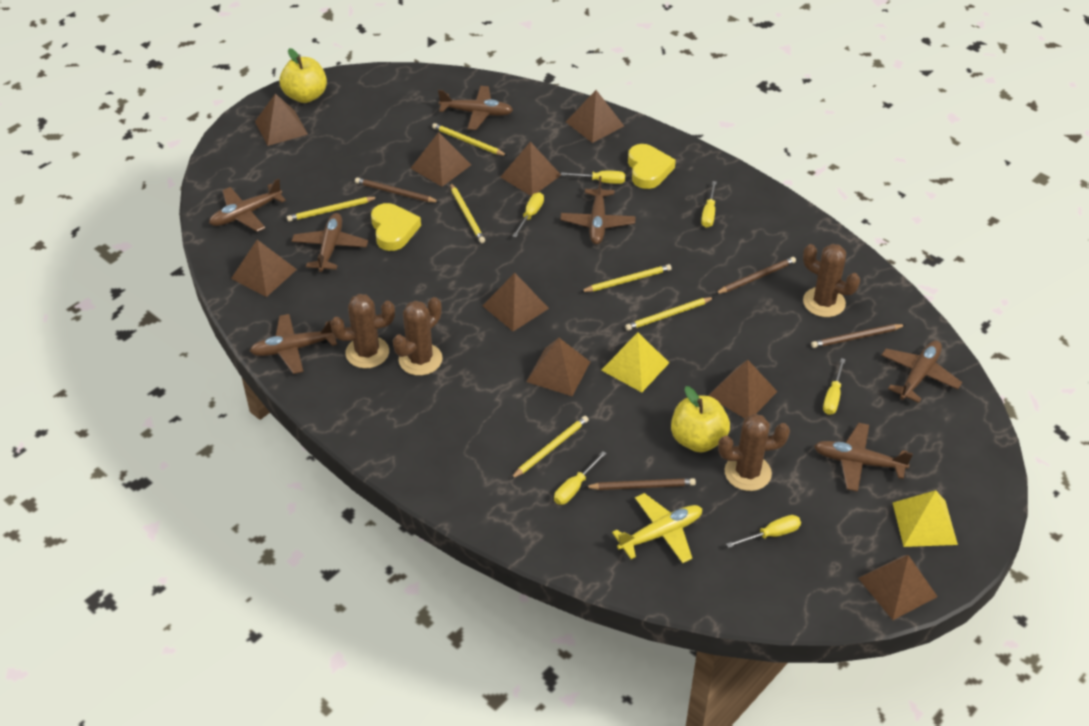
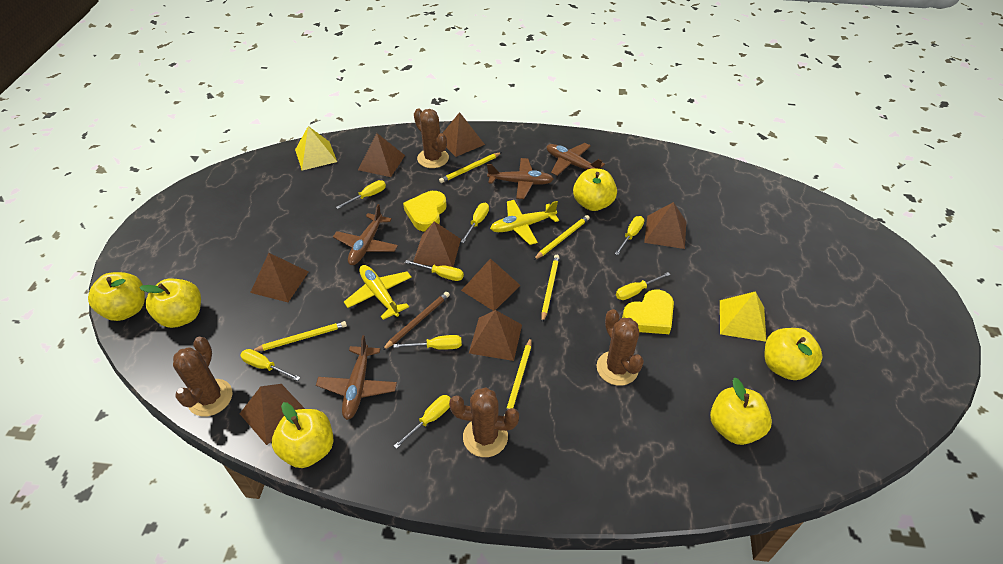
brown pencil: 4 -> 1
brown plane: 7 -> 4
brown pyramid: 9 -> 8
yellow apple: 2 -> 6
yellow pencil: 6 -> 5
yellow plane: 1 -> 2
yellow screwdriver: 6 -> 8

